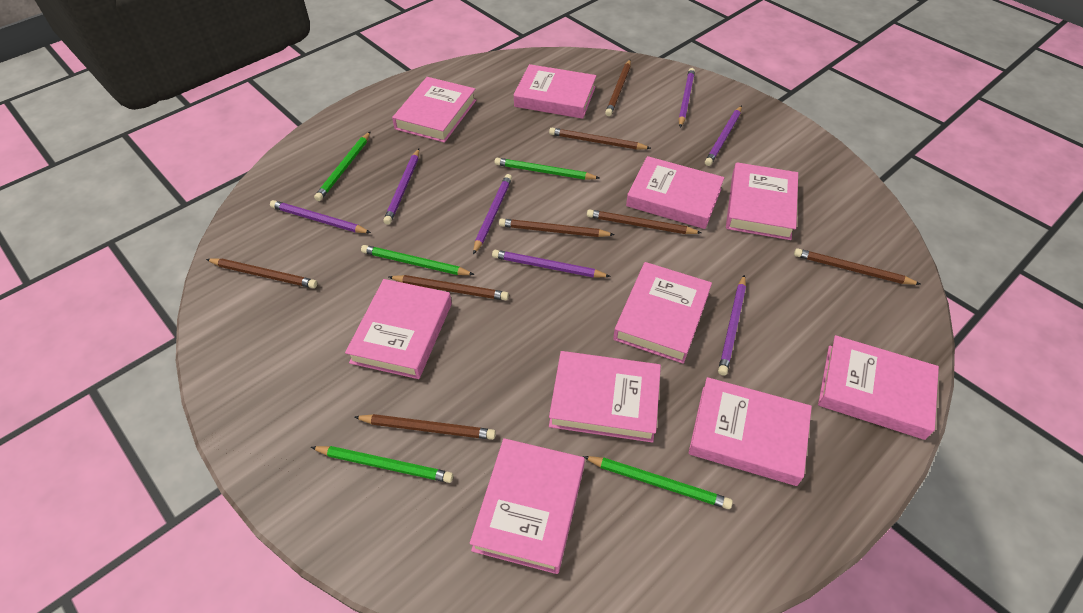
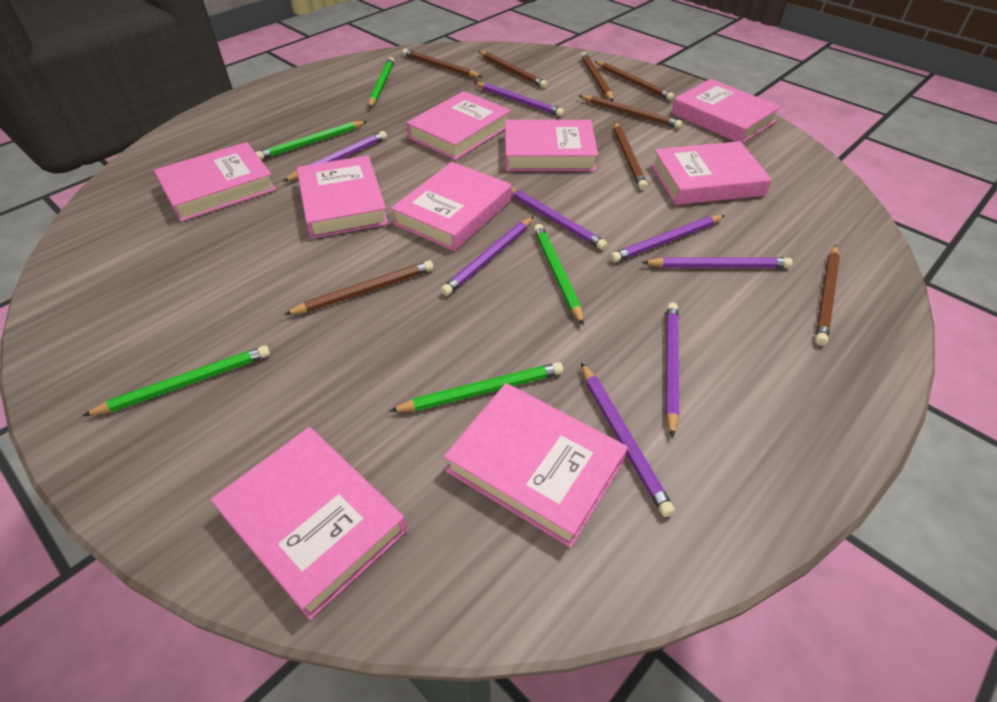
pink book: 10 -> 9
purple pencil: 7 -> 8

